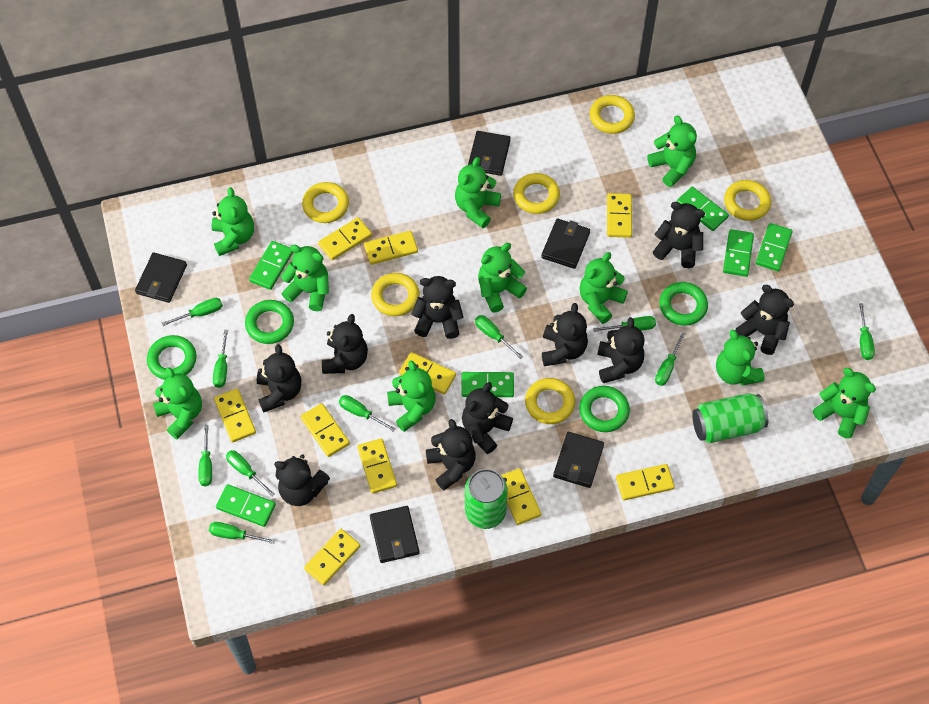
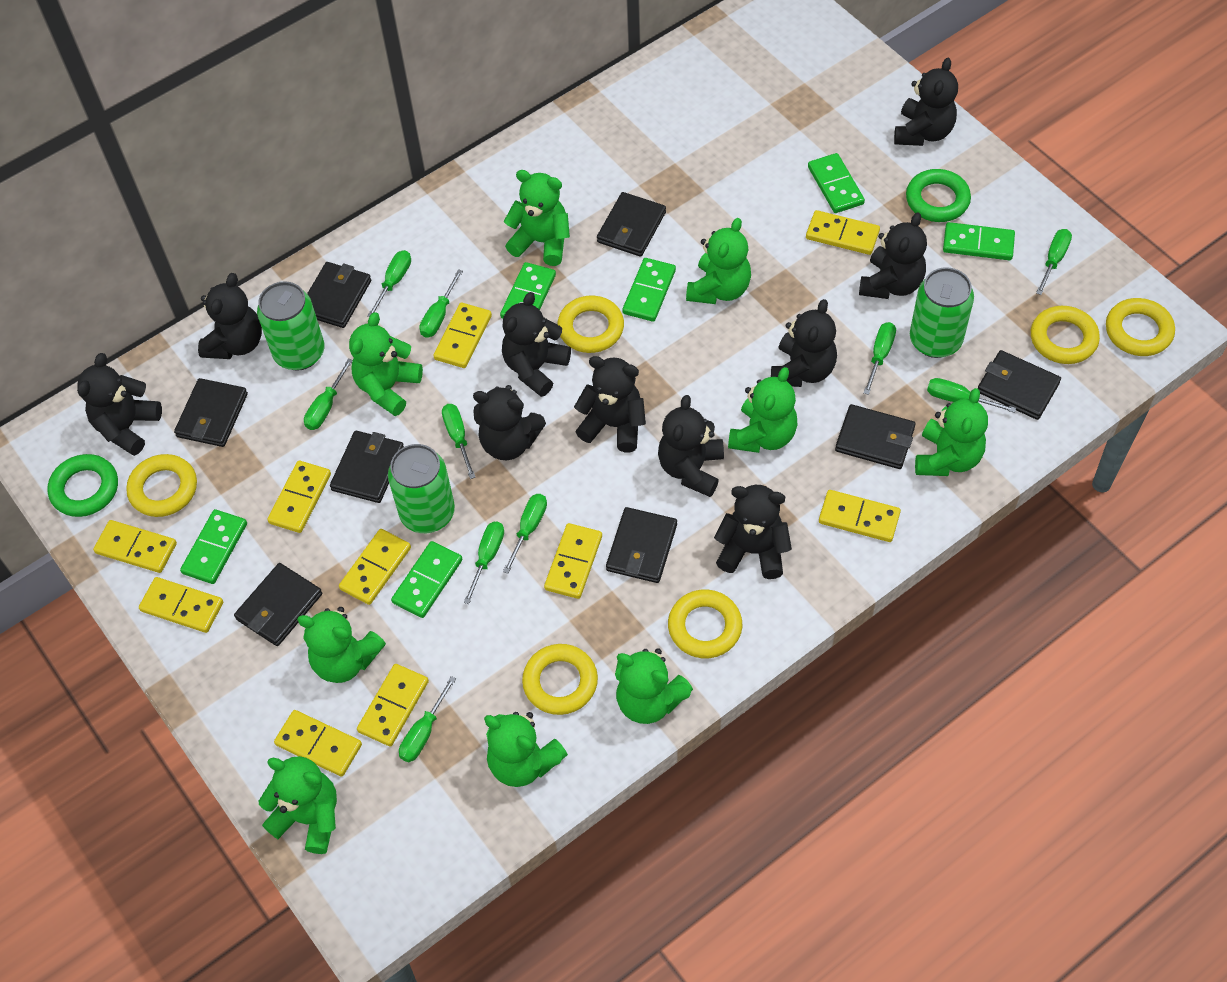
black wallet: 5 -> 8
green can: 2 -> 3
green ring: 4 -> 2
green teddy bear: 10 -> 9

